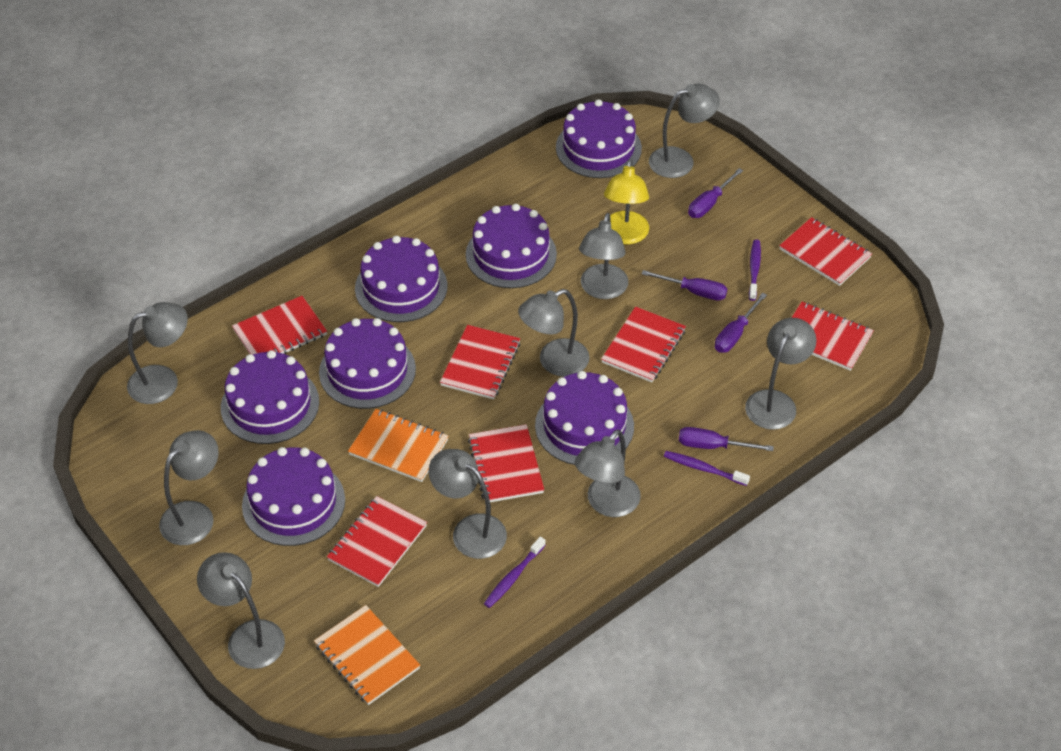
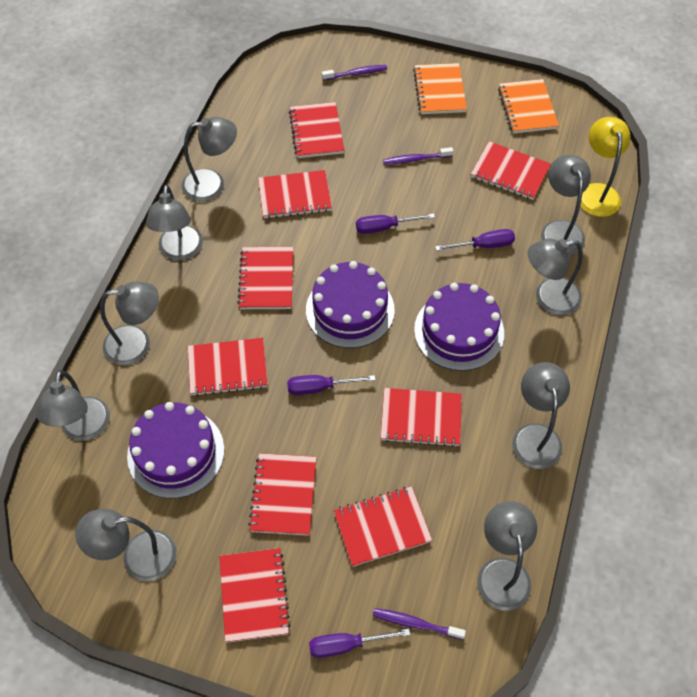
purple cake: 7 -> 3
red notebook: 7 -> 9

